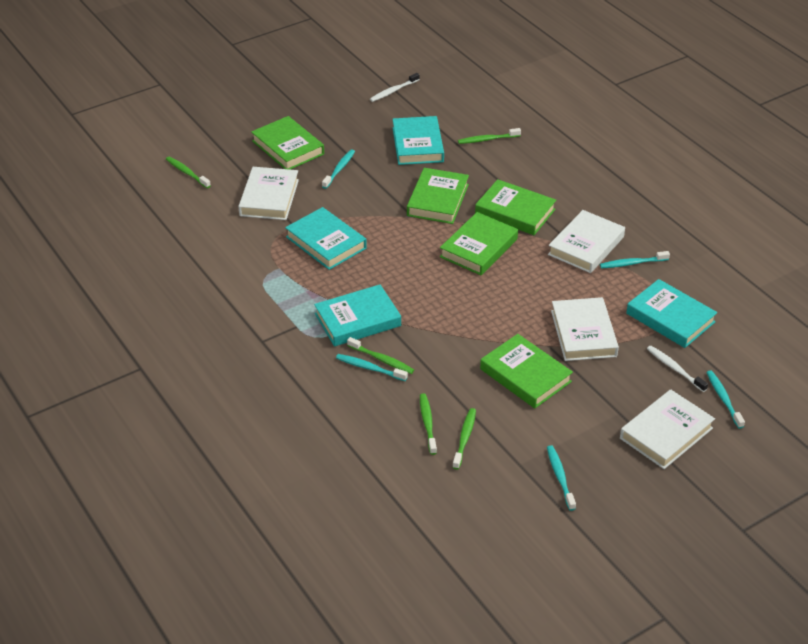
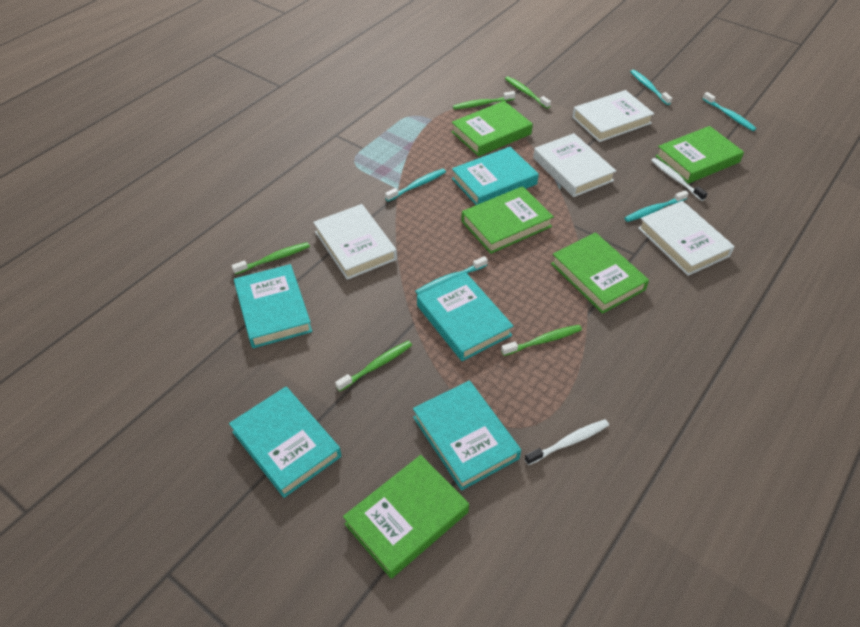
turquoise book: 4 -> 5

